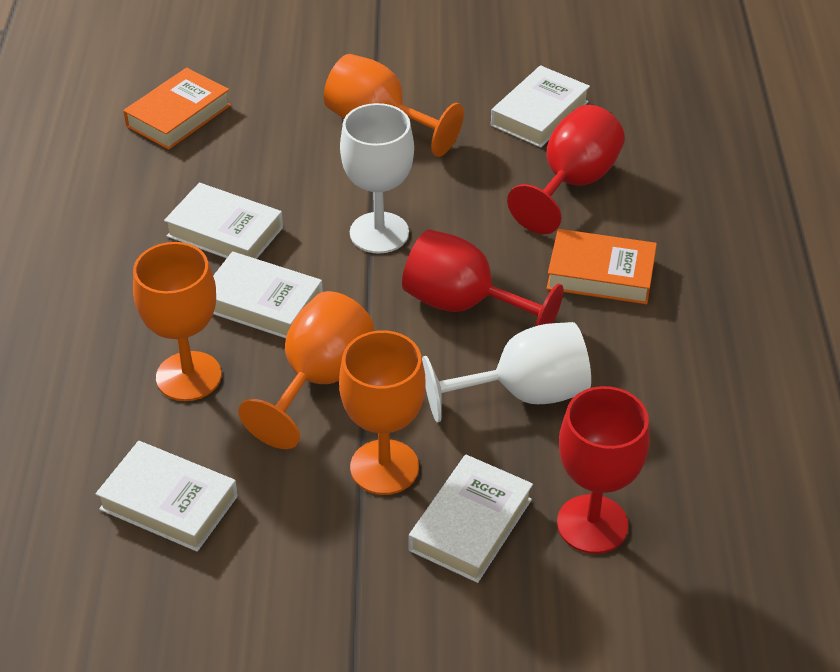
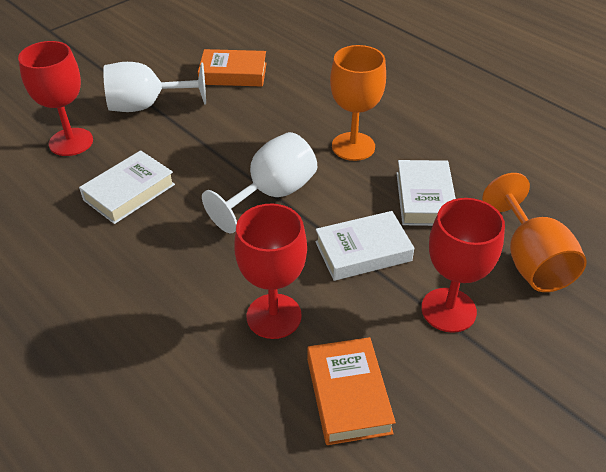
orange goblet: 4 -> 2
white book: 5 -> 3

